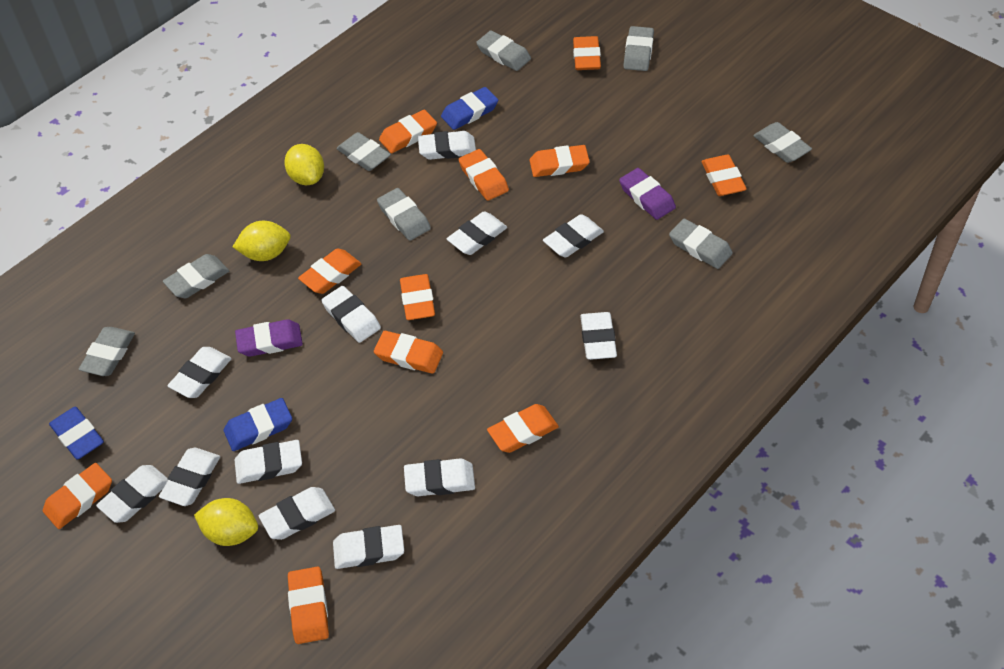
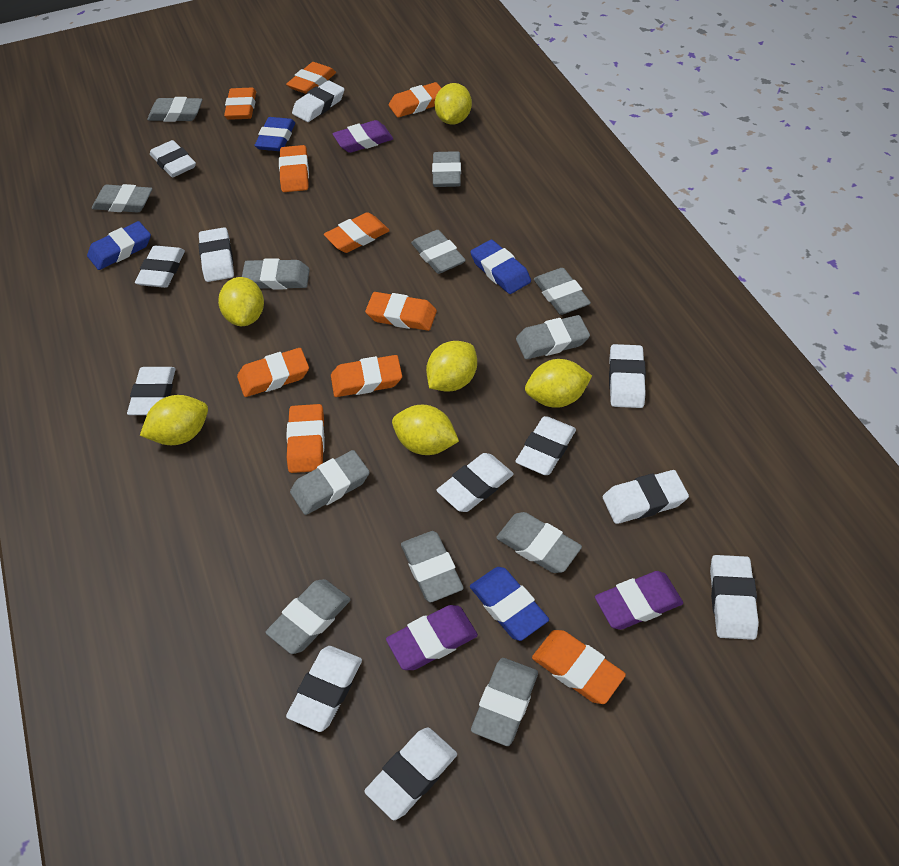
blue eraser: 3 -> 4
grey eraser: 8 -> 12
orange eraser: 11 -> 10
purple eraser: 2 -> 3
yellow lemon: 3 -> 6

